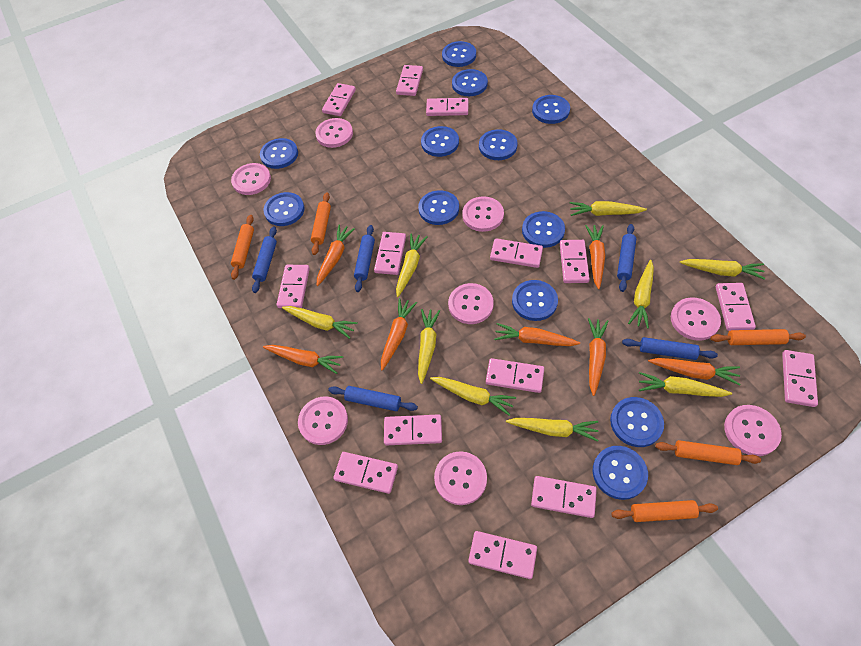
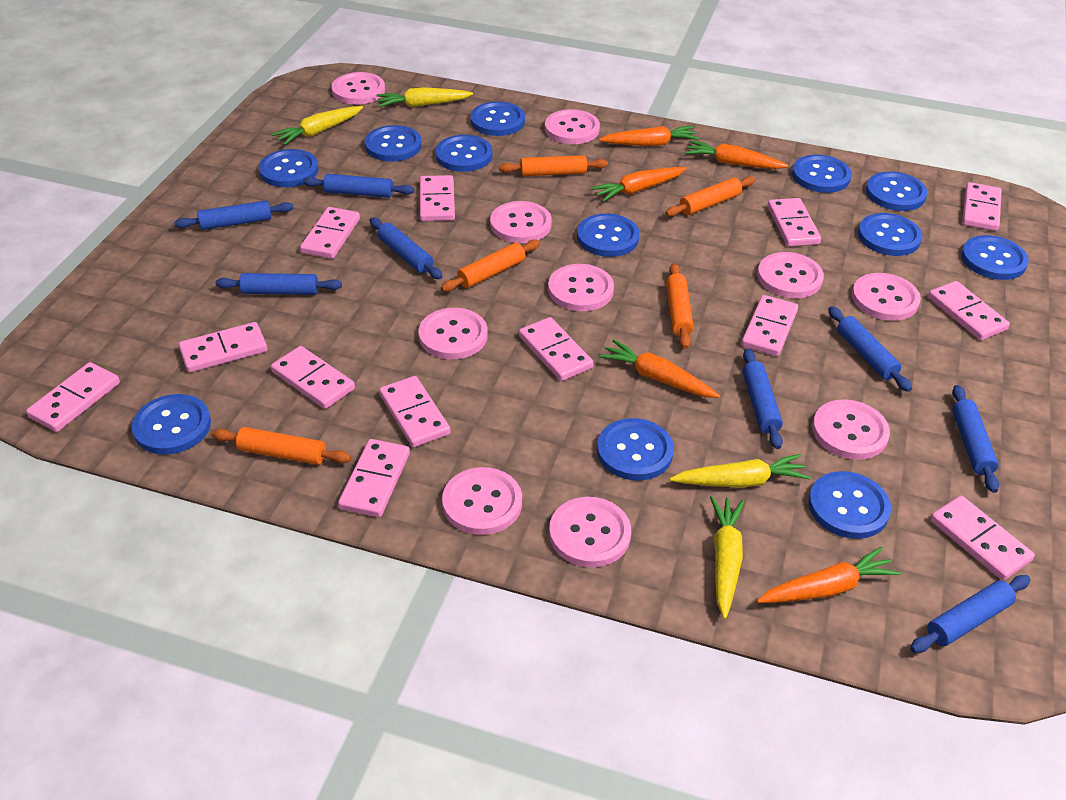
blue rolling pin: 5 -> 8
orange carrot: 7 -> 5
pink button: 8 -> 10
pink domino: 14 -> 13
yellow carrot: 9 -> 4

